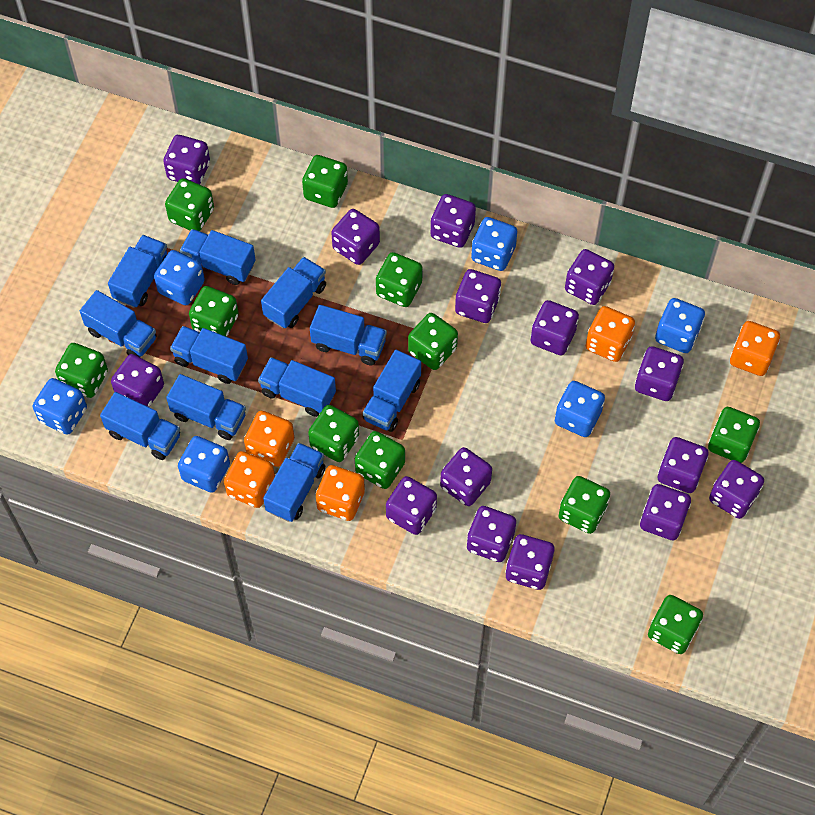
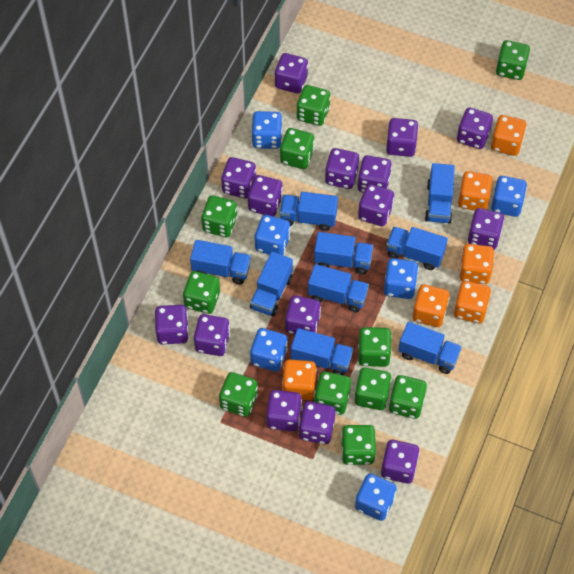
blue truck: 11 -> 9
orange dice: 5 -> 6

